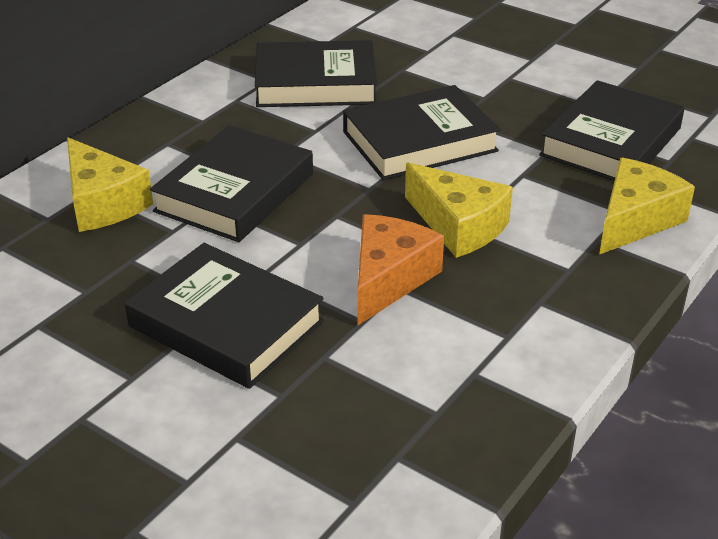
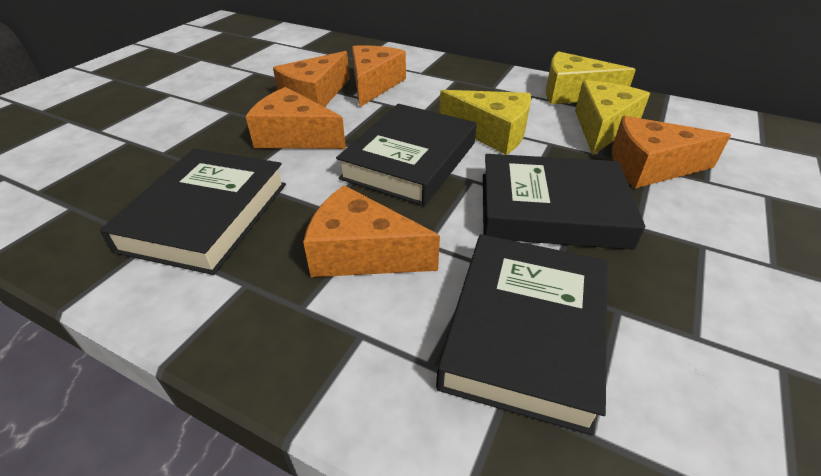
black book: 5 -> 4
orange cheese: 1 -> 5

